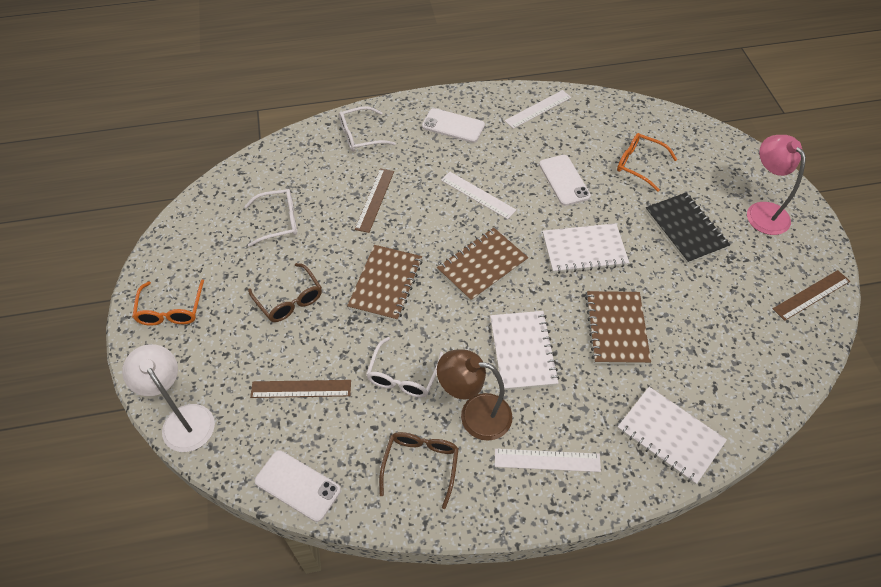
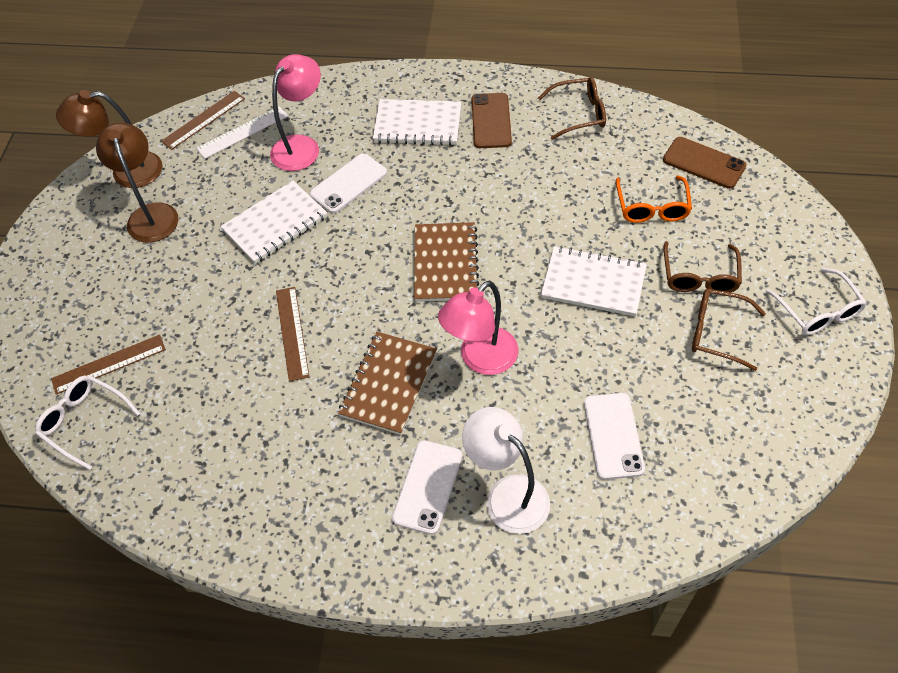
black notebook: 1 -> 0
brown glasses: 2 -> 3
brown lamp: 1 -> 2
brown notebook: 3 -> 2
brown phone: 0 -> 2
orange glasses: 2 -> 1
pink lamp: 1 -> 2
white glasses: 3 -> 2
white ruler: 3 -> 1

